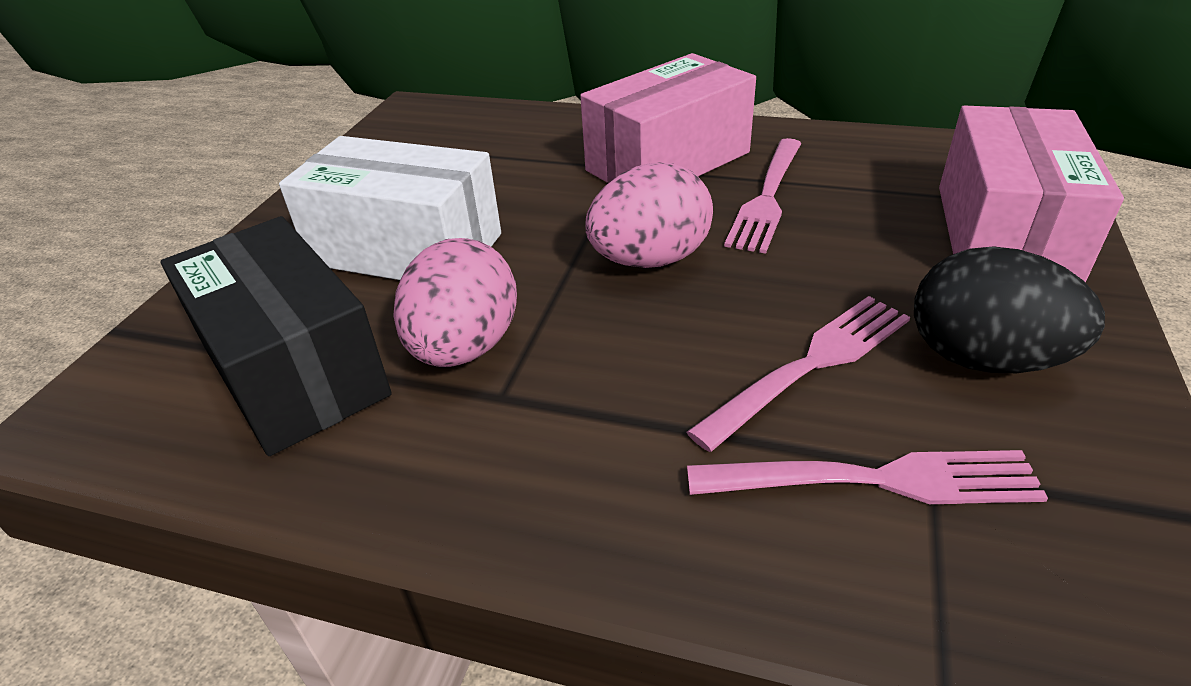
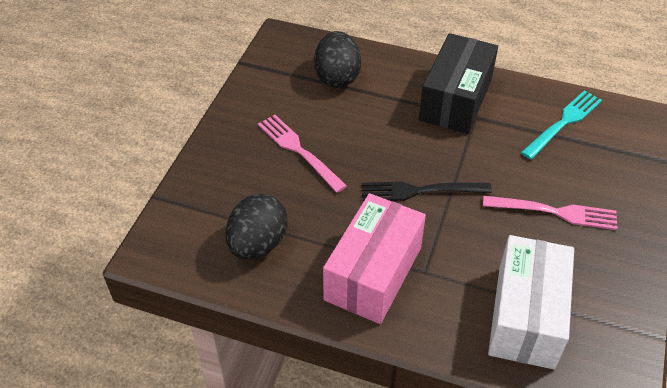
black egg: 1 -> 2
black fork: 0 -> 1
pink box: 2 -> 1
pink egg: 2 -> 0
pink fork: 3 -> 2
turquoise fork: 0 -> 1

